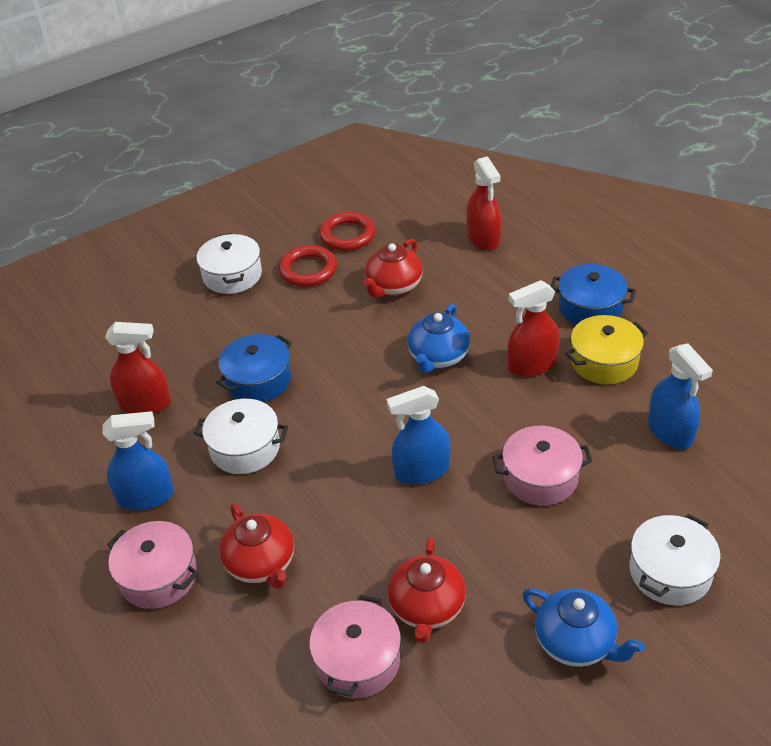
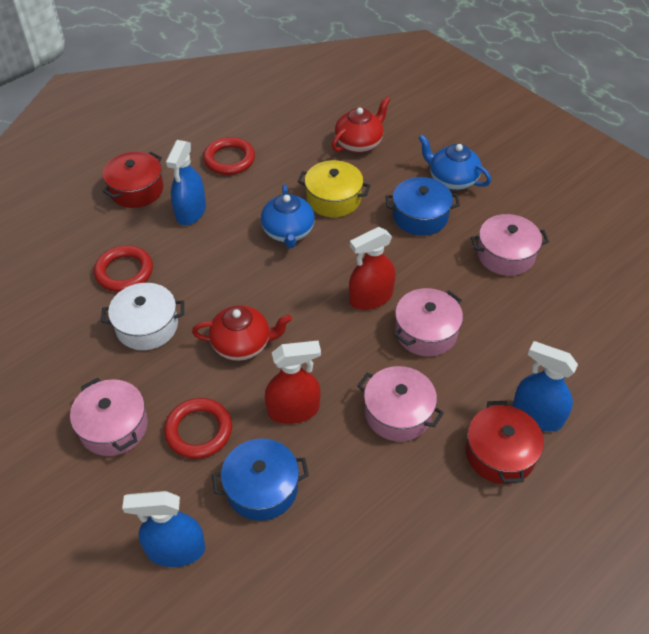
pink pot: 3 -> 4
red pot: 0 -> 2
red ring: 2 -> 3
red spray bottle: 3 -> 2
red teapot: 3 -> 2
white pot: 3 -> 1

